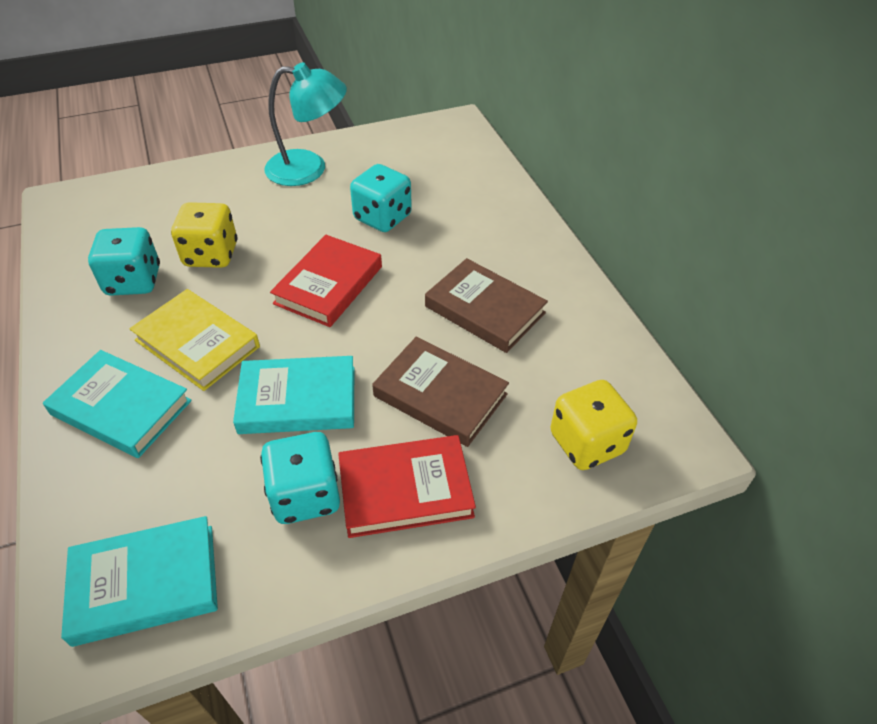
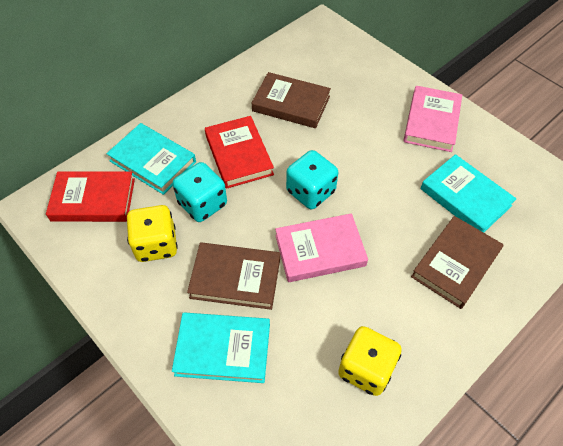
brown book: 2 -> 3
pink book: 0 -> 2
turquoise dice: 3 -> 2
turquoise lamp: 1 -> 0
yellow book: 1 -> 0

